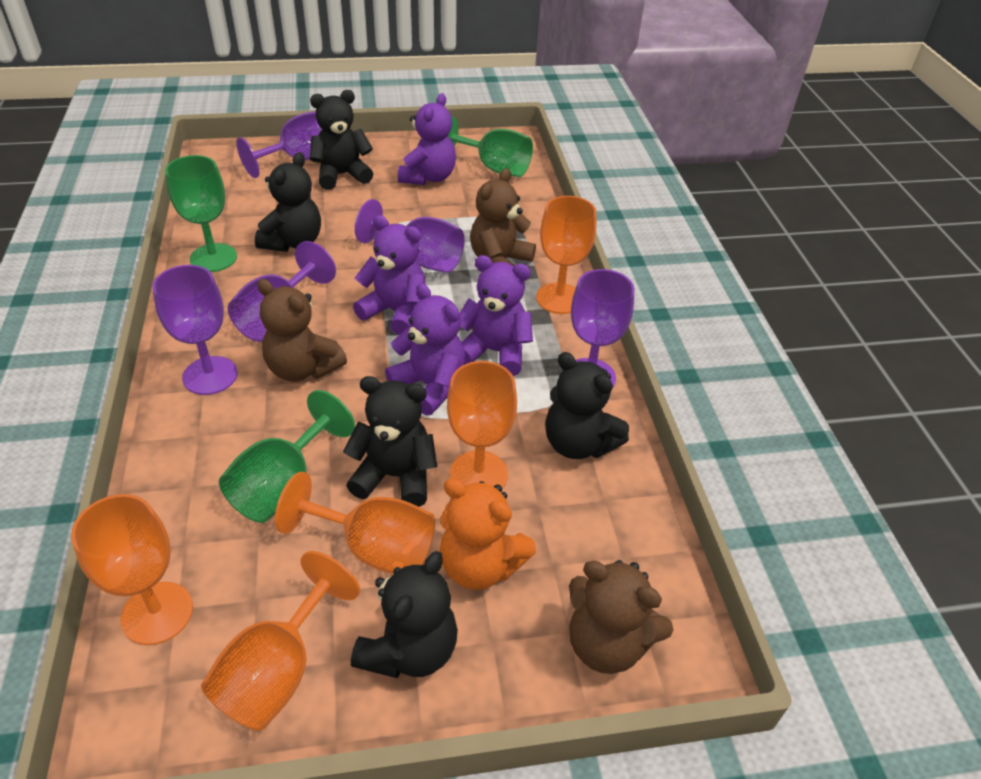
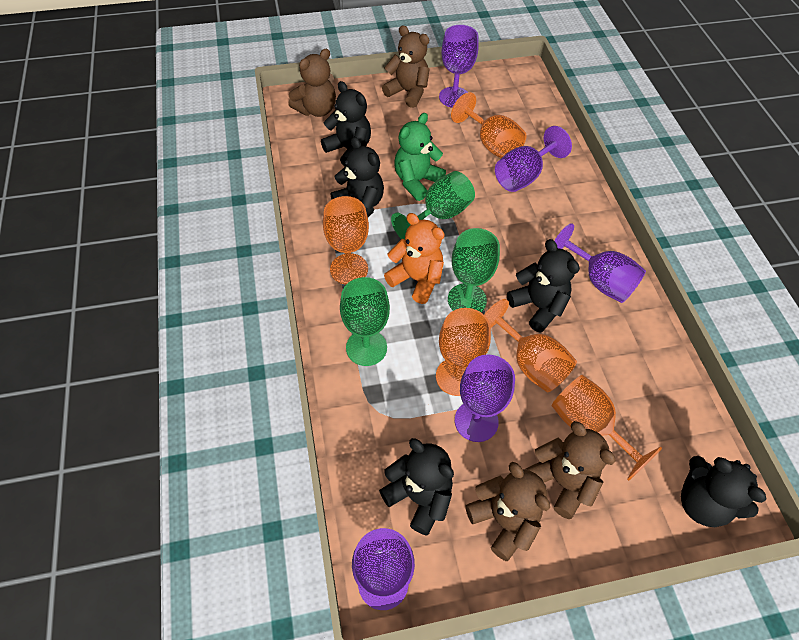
brown teddy bear: 3 -> 4
green teddy bear: 0 -> 1
purple teddy bear: 4 -> 0

